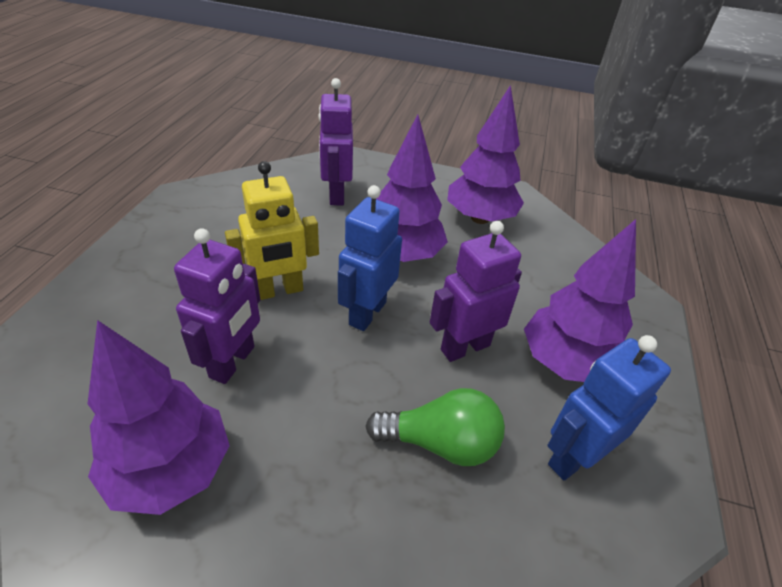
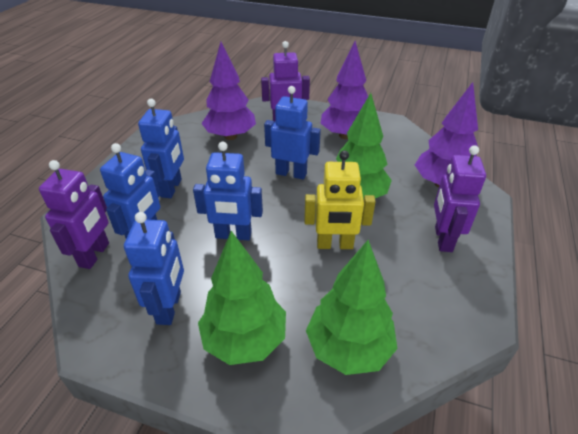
blue robot: 2 -> 5
green light bulb: 1 -> 0
green tree: 0 -> 3
purple tree: 4 -> 3

